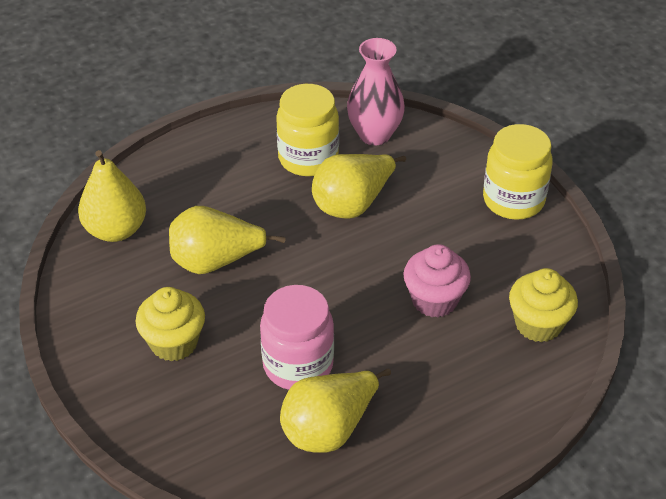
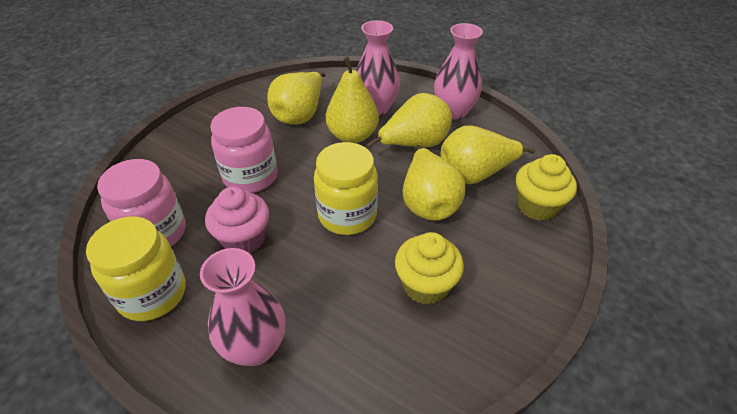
pink jar: 1 -> 2
pink vase: 1 -> 3
yellow pear: 4 -> 5

